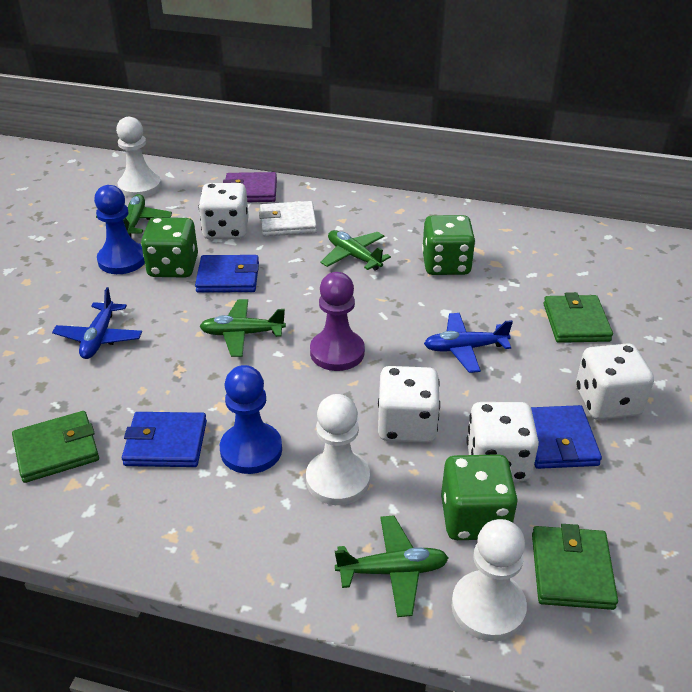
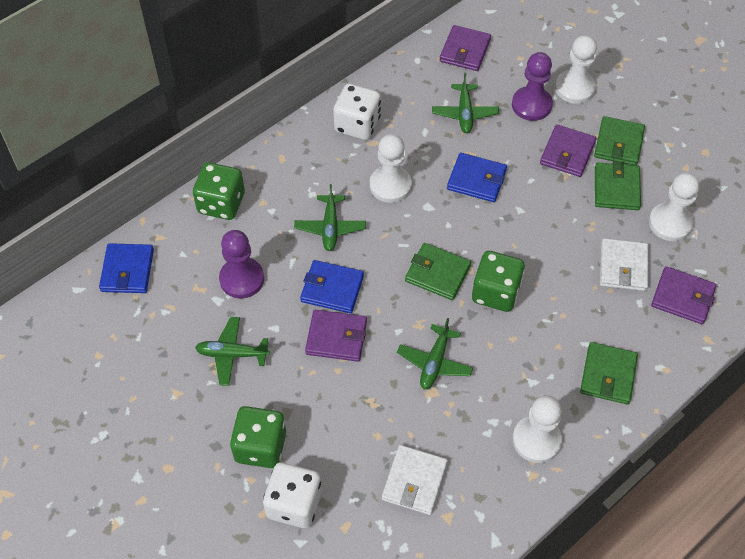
blue pawn: 2 -> 0
blue plane: 2 -> 0
green wallet: 3 -> 4
purple pawn: 1 -> 2
purple wallet: 1 -> 4
white dice: 4 -> 2
white pawn: 3 -> 4
white wallet: 1 -> 2

